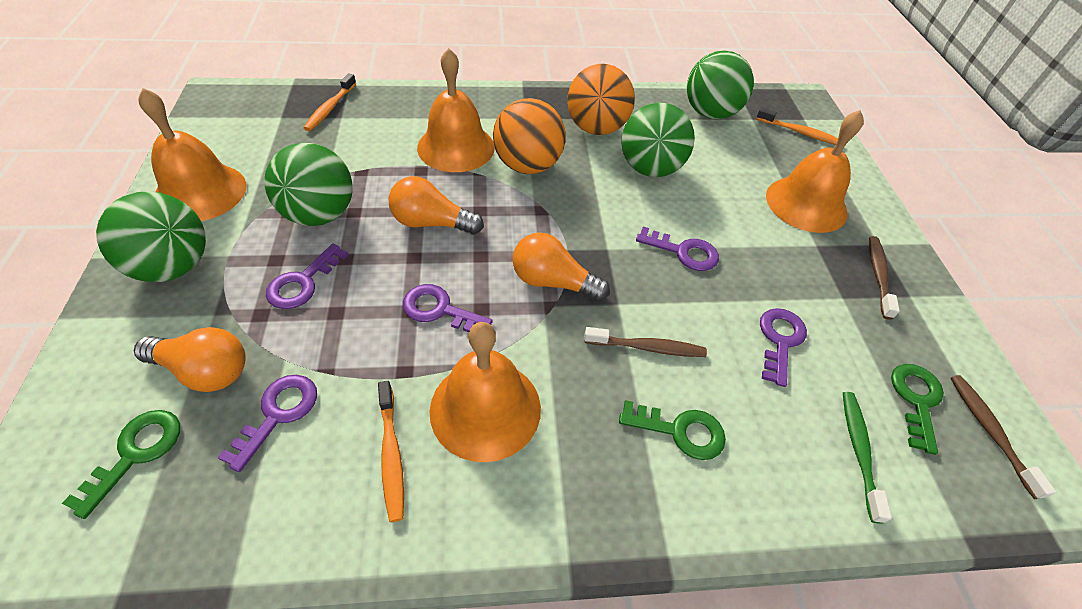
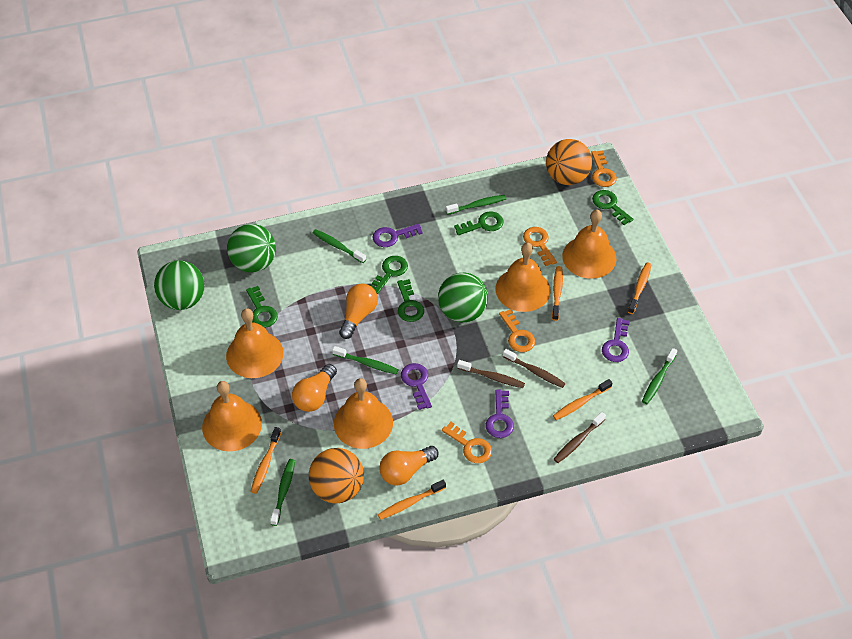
green ball: 4 -> 3
green key: 3 -> 5
green toothbrush: 1 -> 5
orange bell: 4 -> 5
orange key: 0 -> 4
orange toothbrush: 3 -> 5
purple key: 5 -> 4

